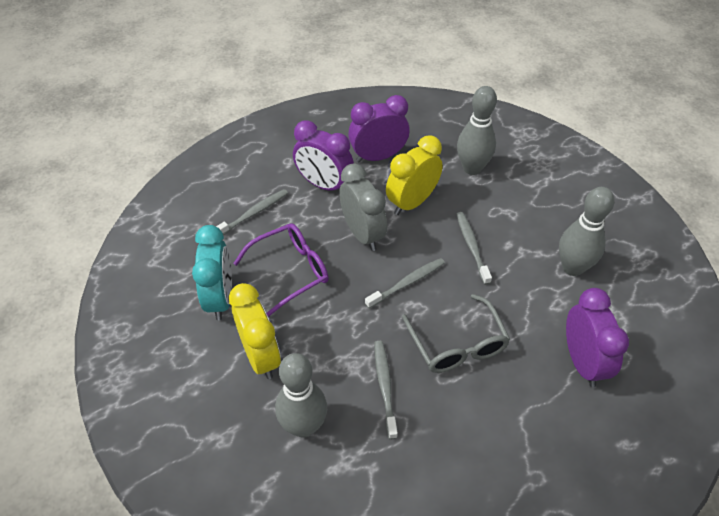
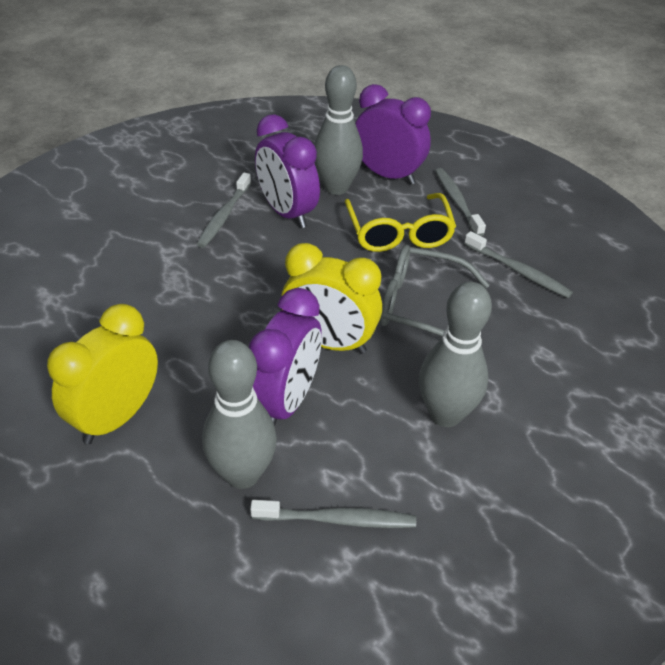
grey clock: 1 -> 0
purple glasses: 1 -> 0
turquoise clock: 1 -> 0
yellow glasses: 0 -> 1

